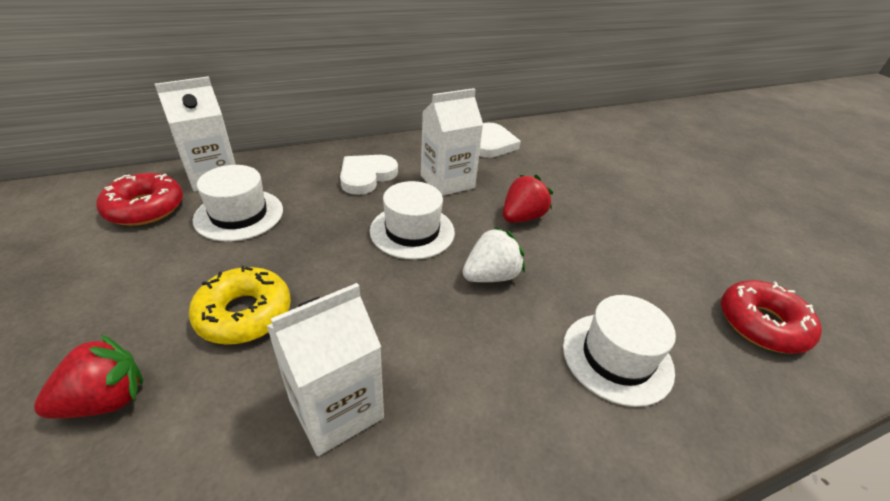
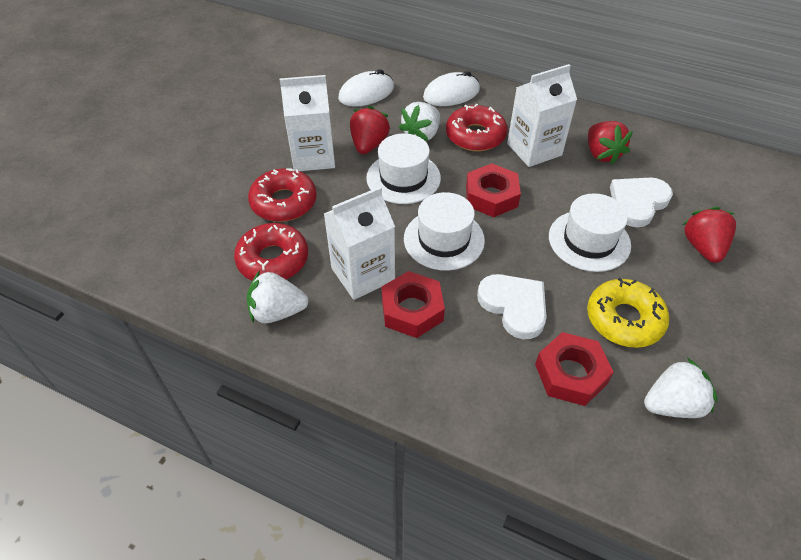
red donut: 2 -> 3
red nut: 0 -> 3
red strawberry: 2 -> 3
white mouse: 0 -> 2
white strawberry: 1 -> 3

